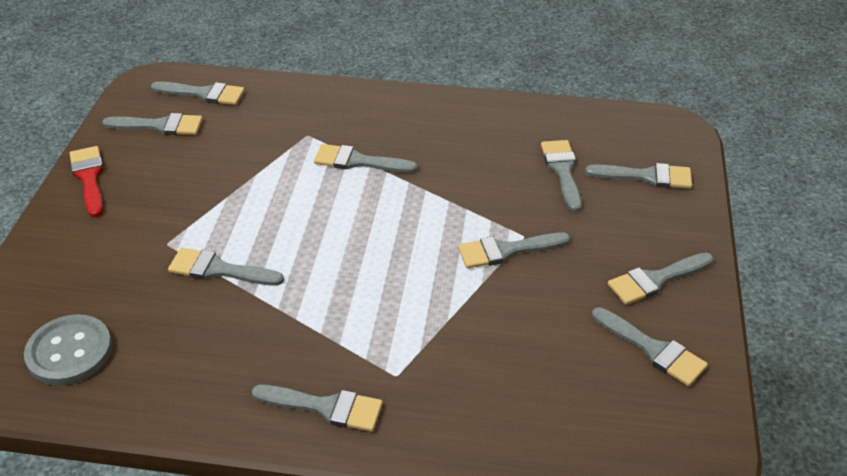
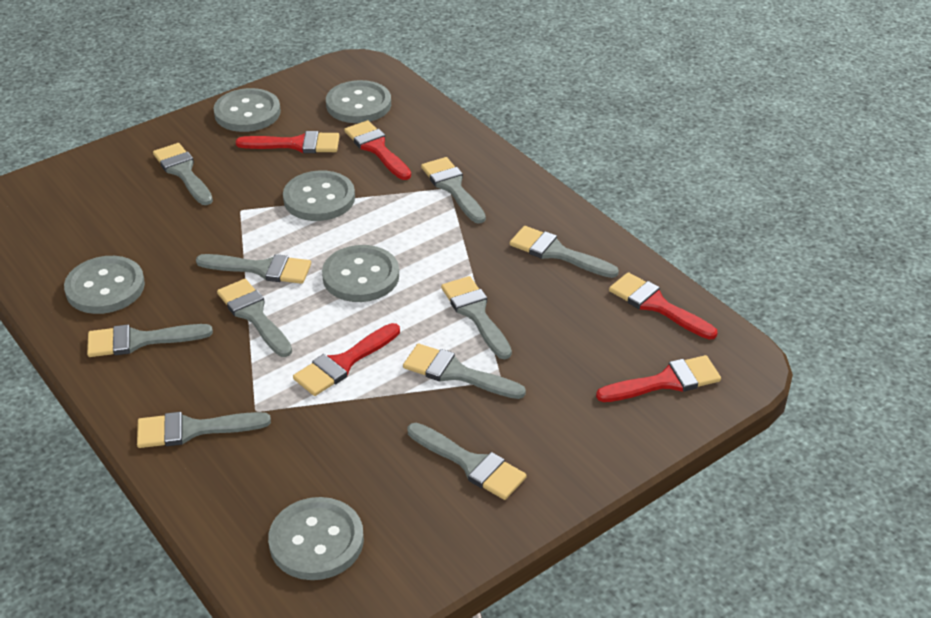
grey button: 1 -> 6
red brush: 1 -> 5

